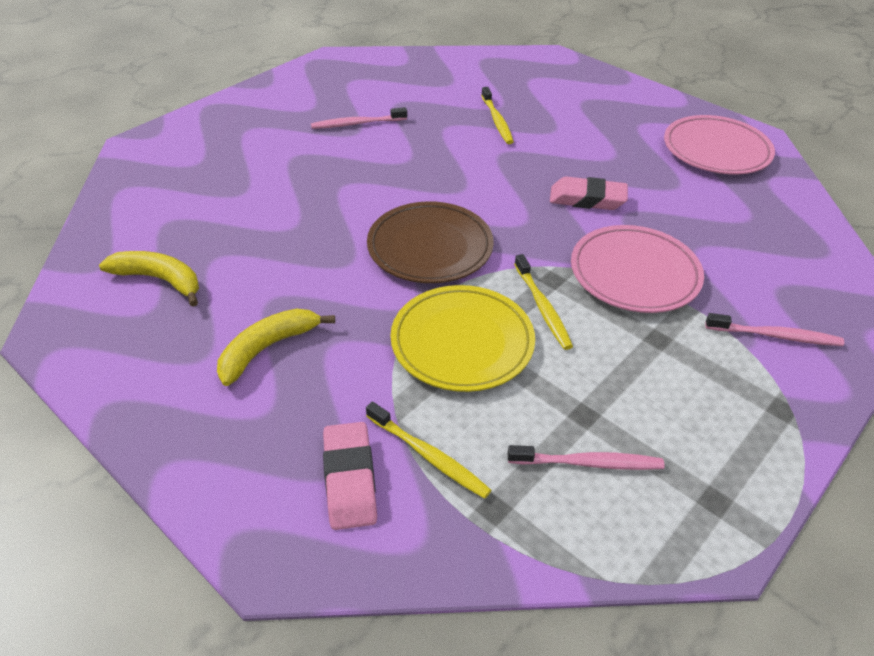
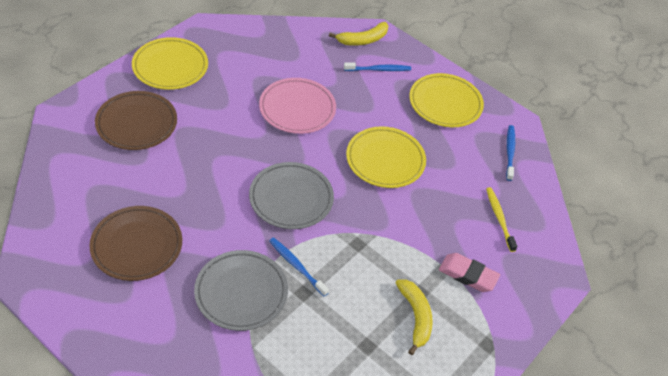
blue toothbrush: 0 -> 3
brown plate: 1 -> 2
grey plate: 0 -> 2
pink eraser: 2 -> 1
pink plate: 2 -> 1
pink toothbrush: 3 -> 0
yellow plate: 1 -> 3
yellow toothbrush: 3 -> 1

